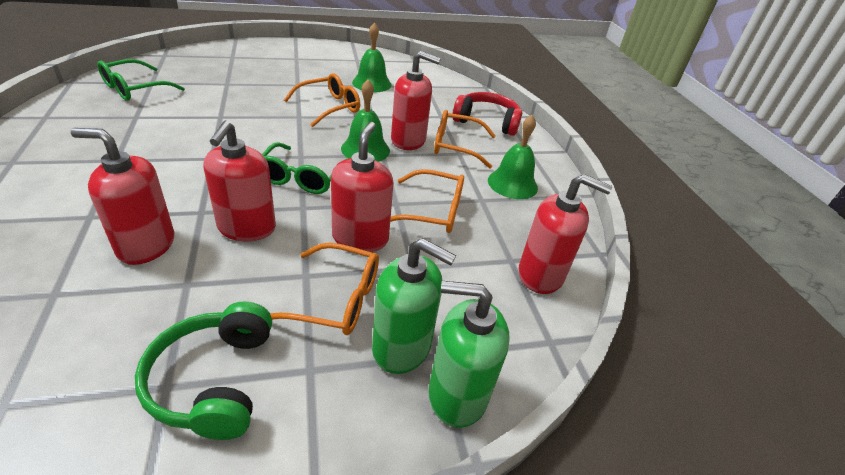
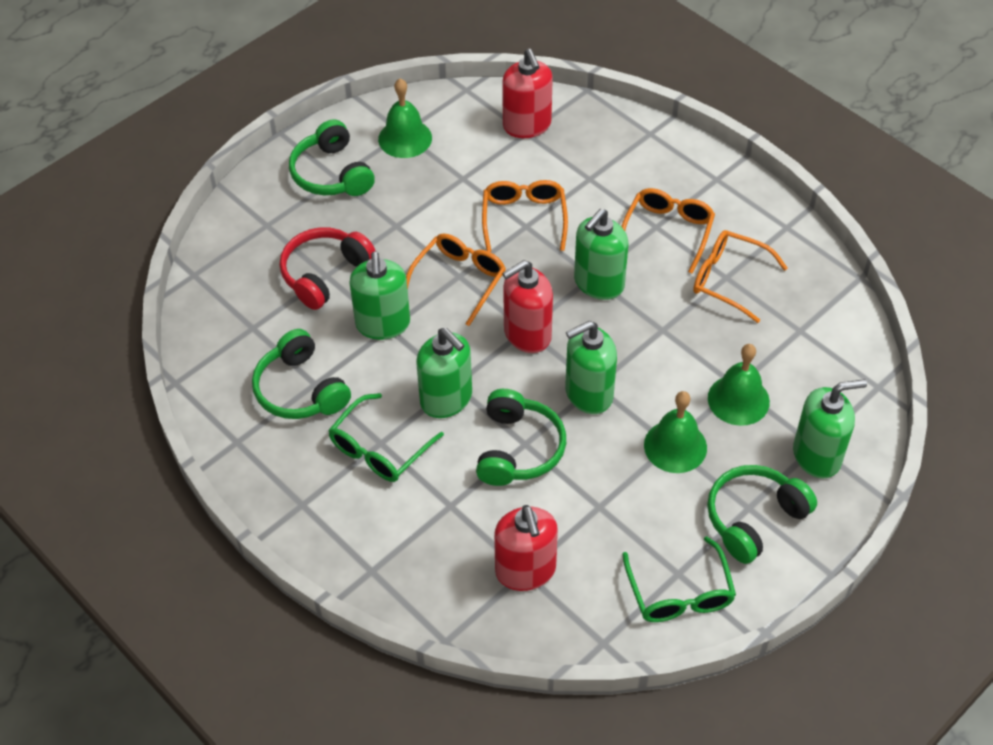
green headphones: 1 -> 4
green soap dispenser: 2 -> 5
red soap dispenser: 5 -> 3

